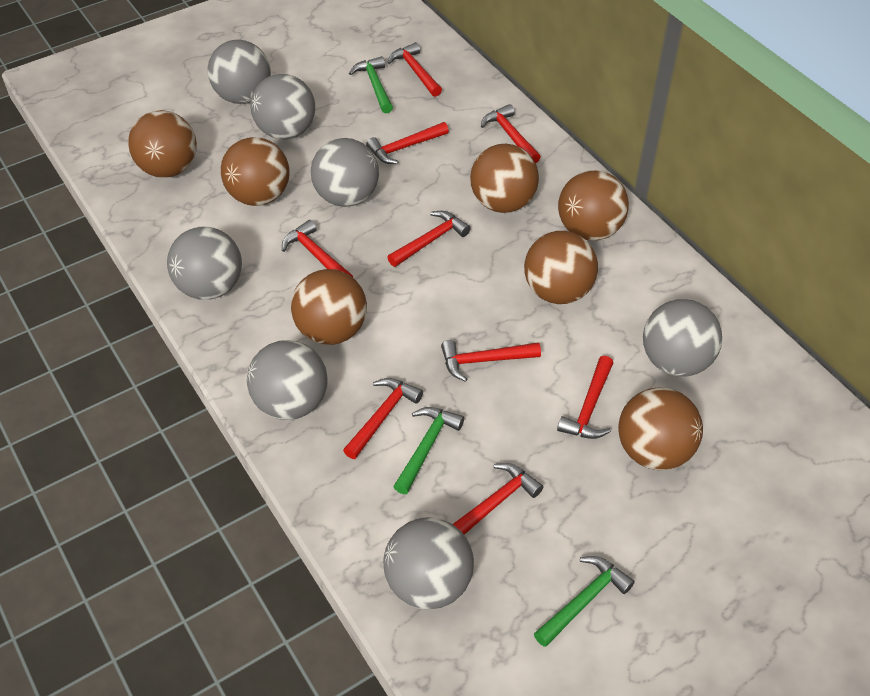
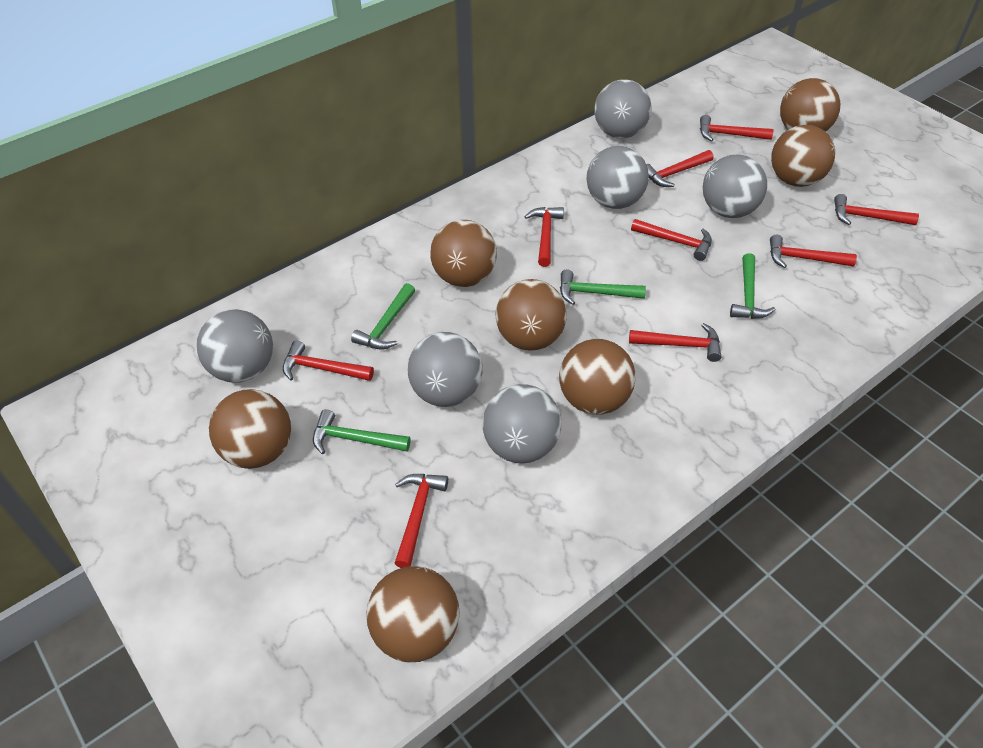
green hammer: 3 -> 4
grey ball: 7 -> 6

